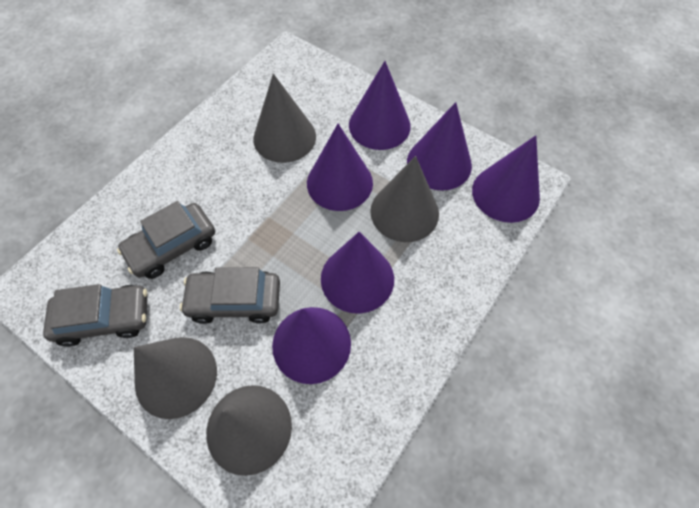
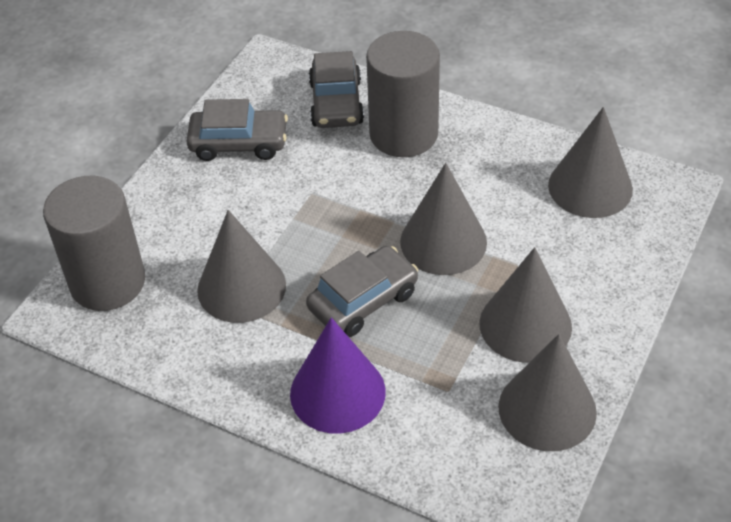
grey cone: 4 -> 5
grey cylinder: 0 -> 2
purple cone: 6 -> 1

